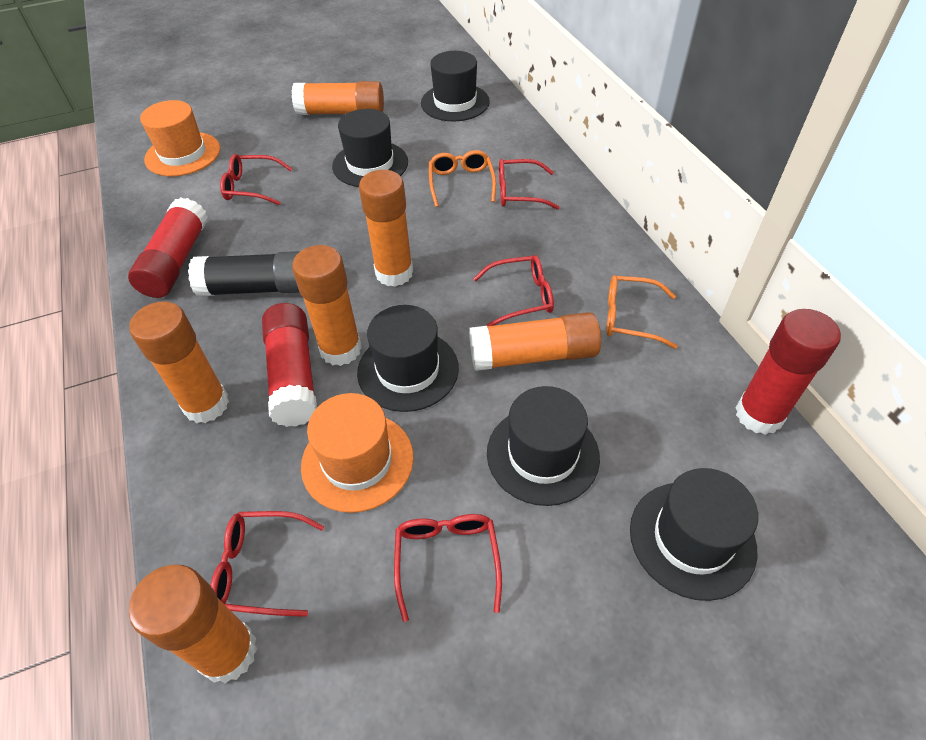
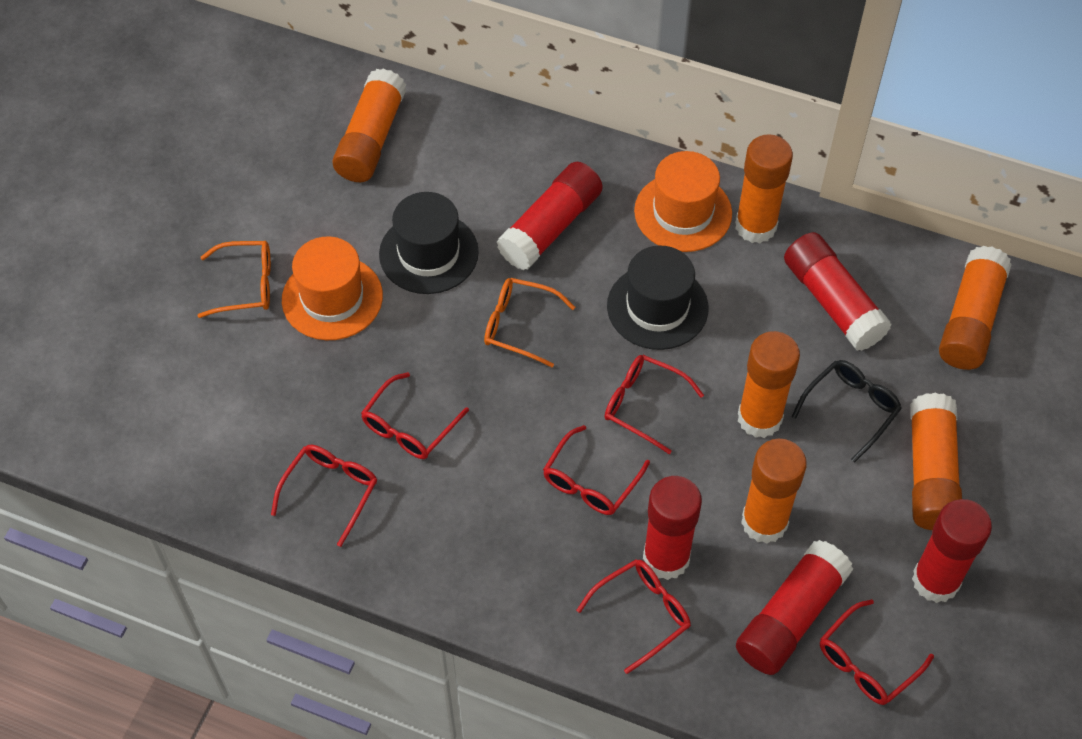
black glasses: 0 -> 1
black glue stick: 1 -> 0
black hat: 5 -> 2
red glasses: 5 -> 6
red glue stick: 3 -> 5

